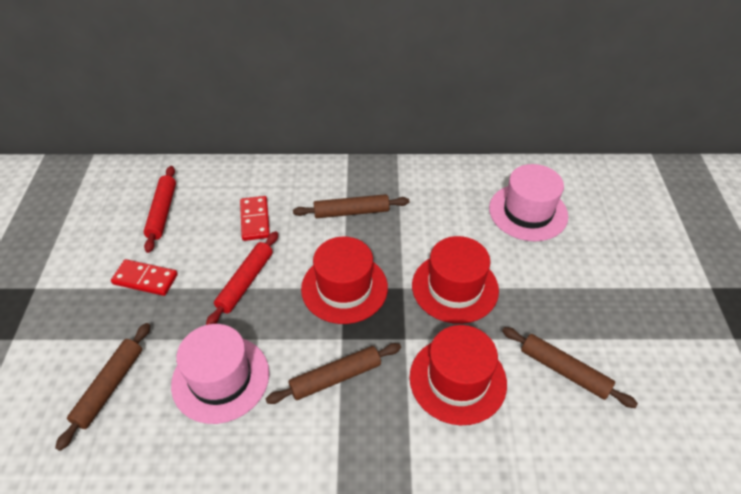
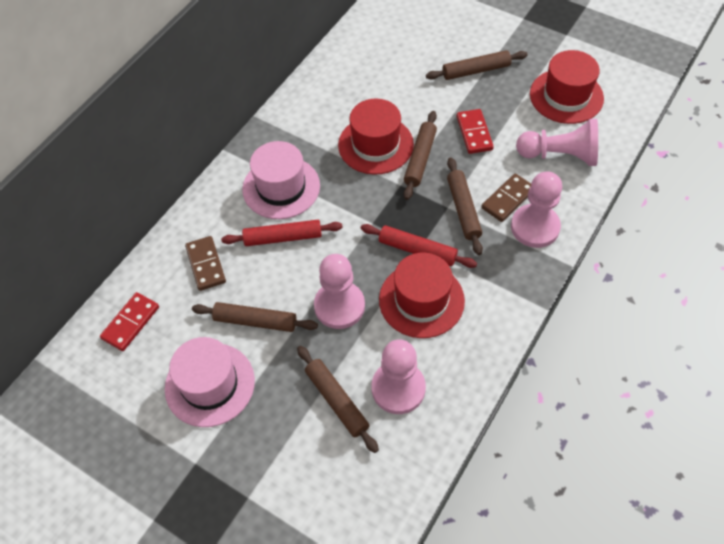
brown domino: 0 -> 2
brown rolling pin: 4 -> 5
pink pawn: 0 -> 4

